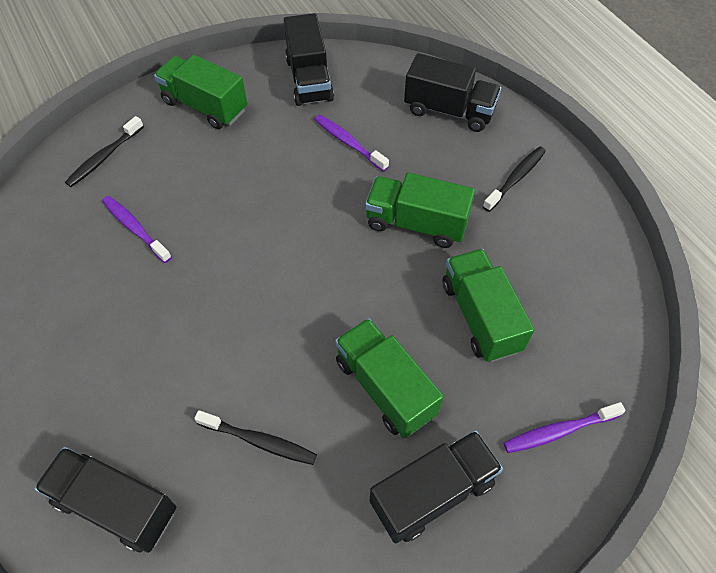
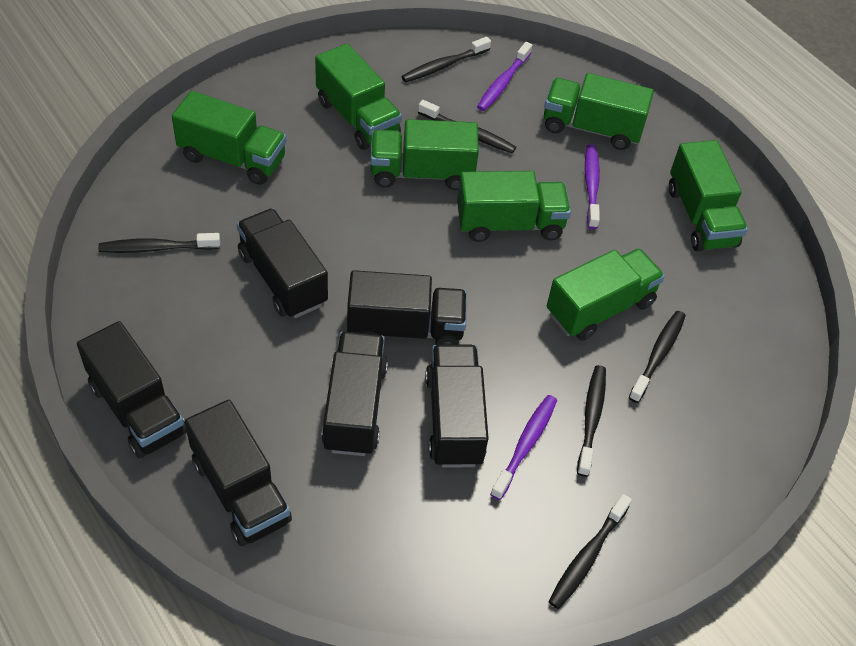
black toothbrush: 3 -> 6
black truck: 4 -> 6
green truck: 4 -> 7

